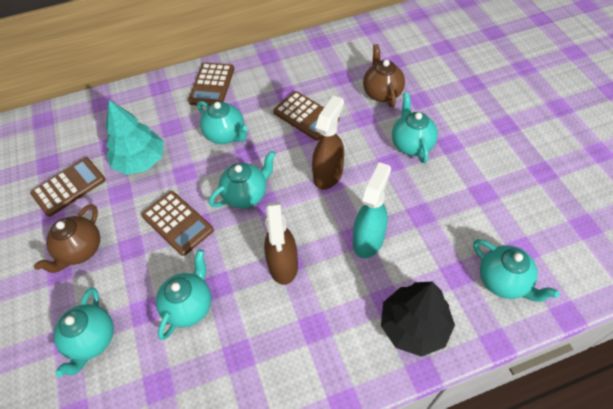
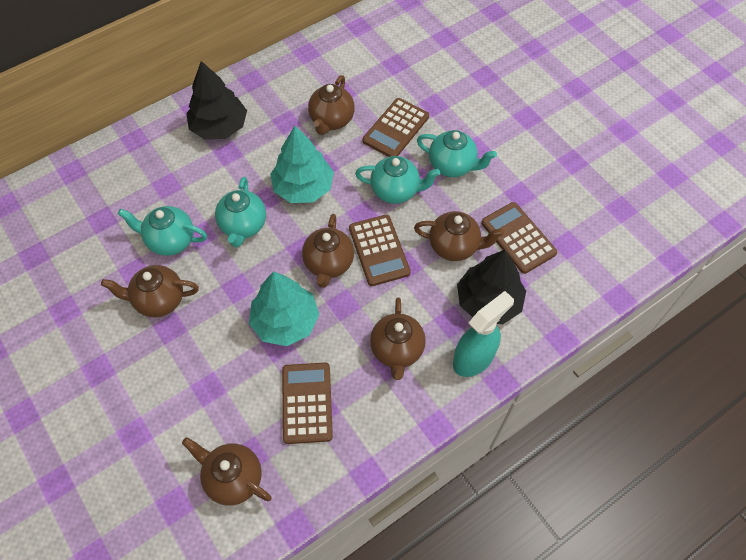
black tree: 1 -> 2
brown spray bottle: 2 -> 0
brown teapot: 2 -> 6
turquoise teapot: 6 -> 4
turquoise tree: 1 -> 2

